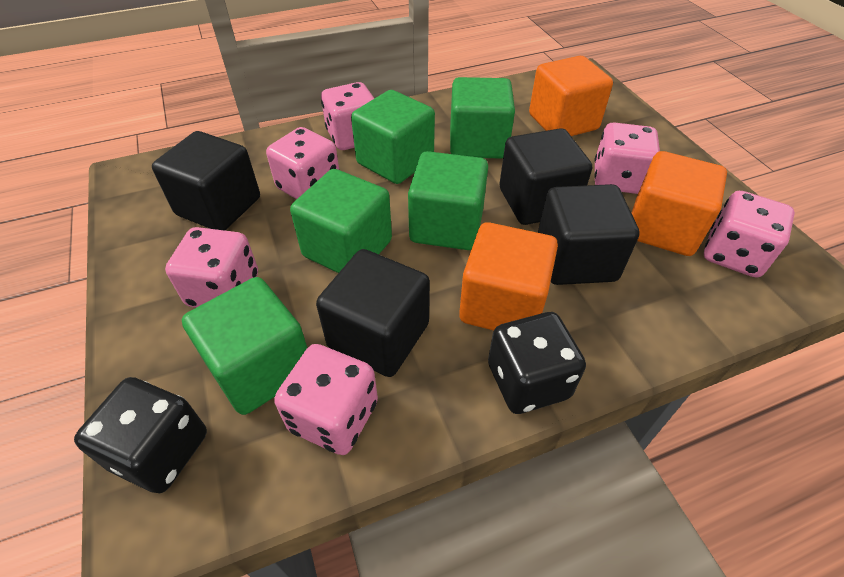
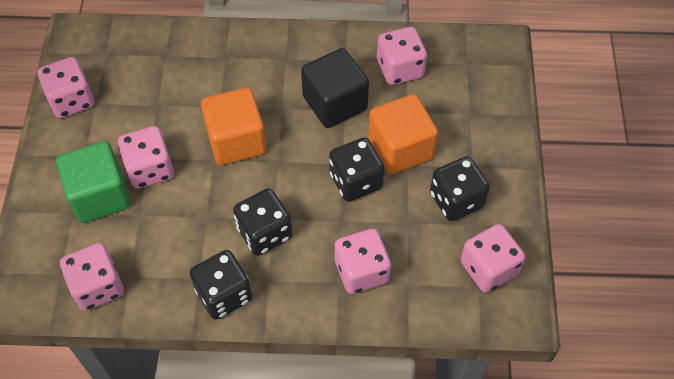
black cube: 4 -> 1
black dice: 2 -> 4
green cube: 5 -> 1
orange cube: 3 -> 2

